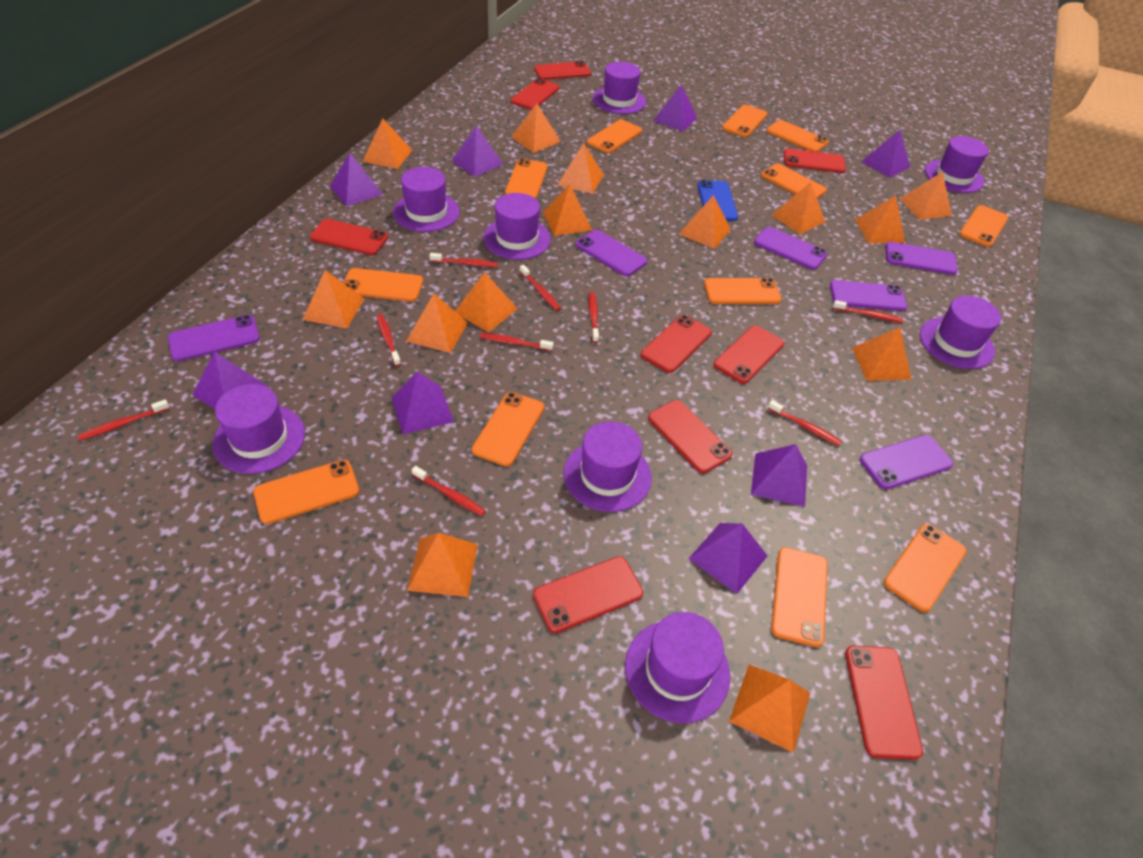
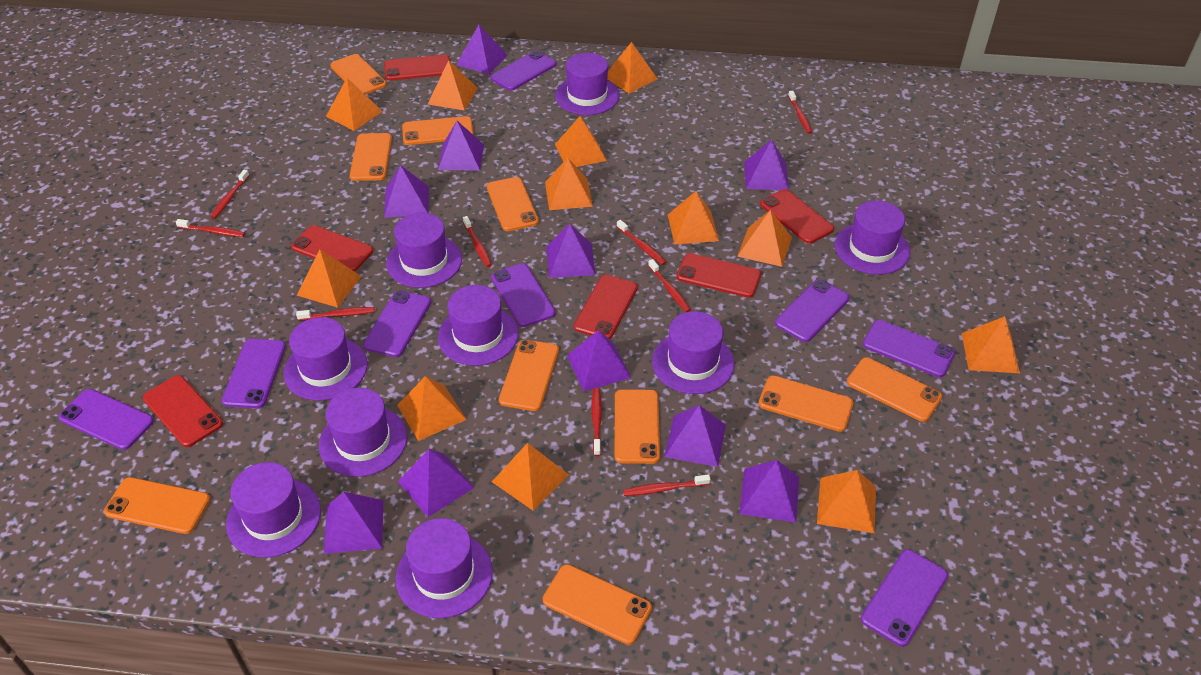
blue phone: 1 -> 0
orange phone: 12 -> 10
orange pyramid: 14 -> 12
purple hat: 8 -> 9
purple phone: 6 -> 8
purple pyramid: 8 -> 10
red phone: 9 -> 6

